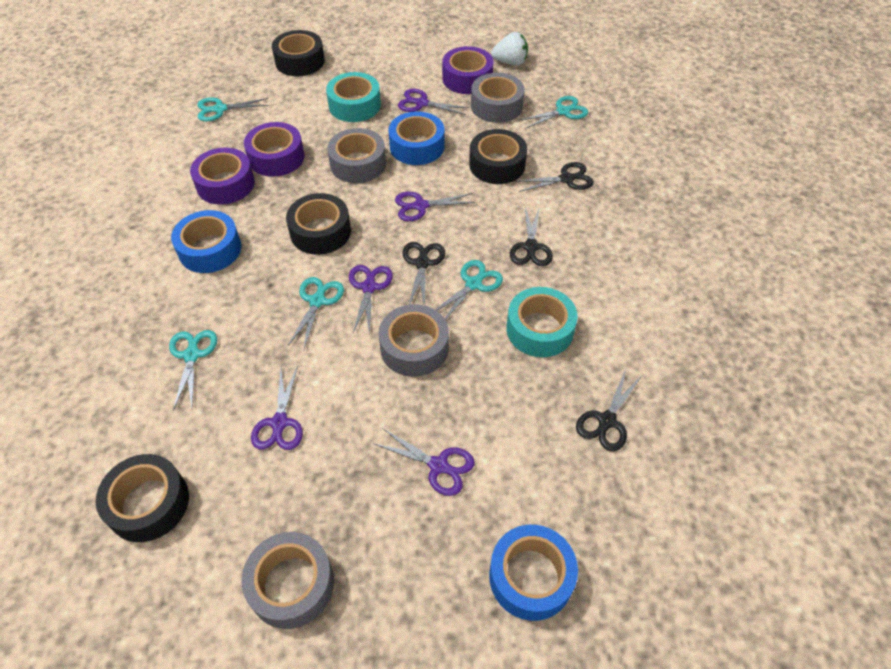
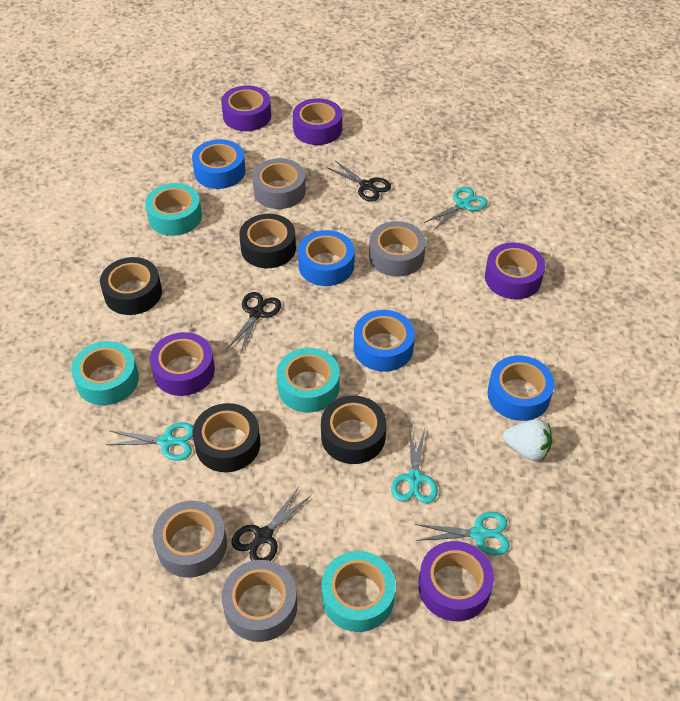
black scissors: 4 -> 3
blue tape: 3 -> 4
purple scissors: 5 -> 0
purple tape: 3 -> 5
turquoise scissors: 5 -> 4
turquoise tape: 2 -> 4

